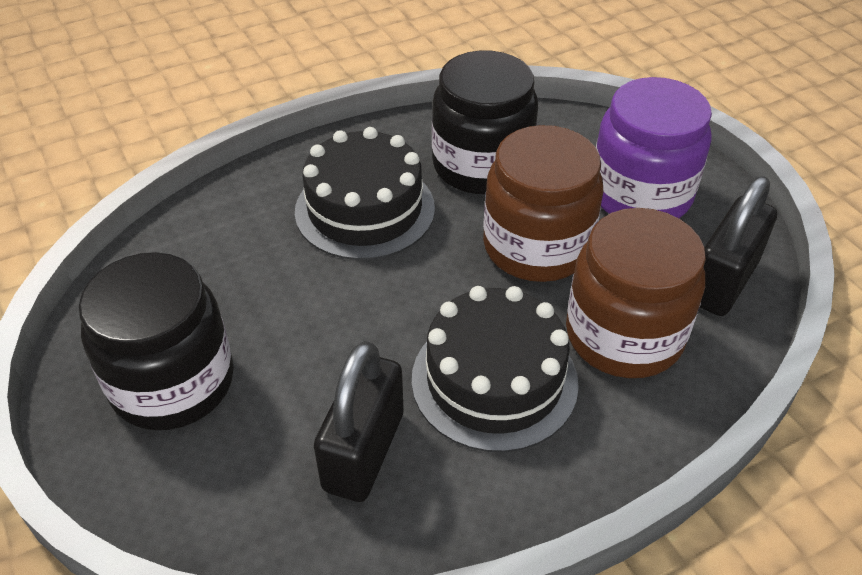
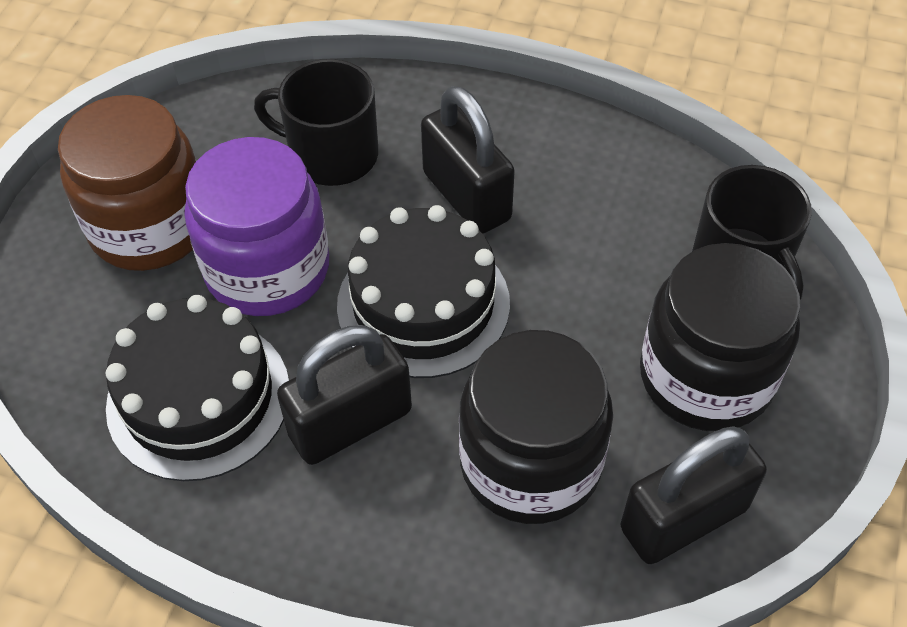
black mug: 0 -> 2
black padlock: 2 -> 3
brown jar: 2 -> 1

